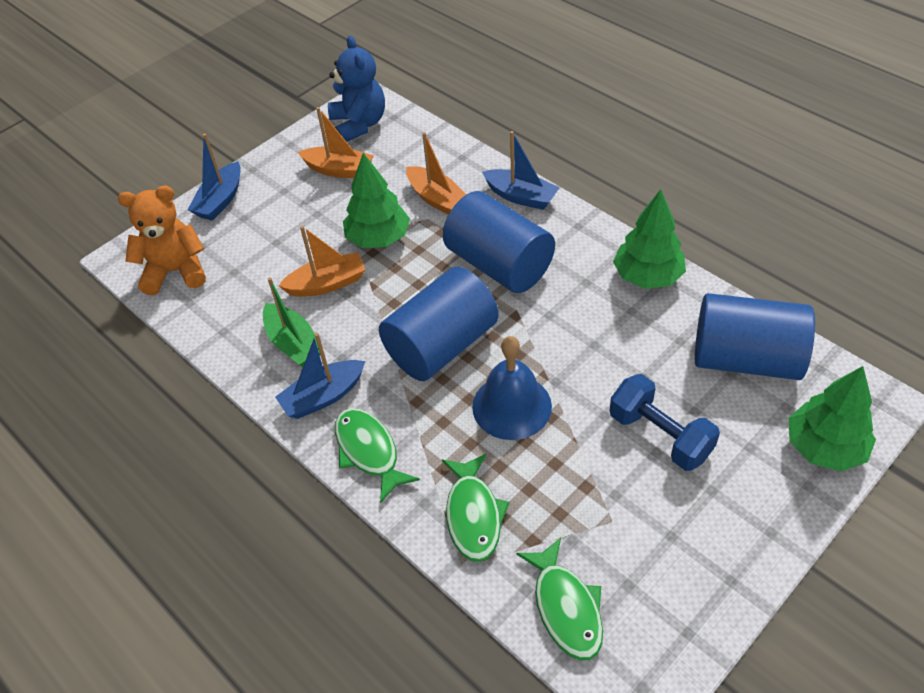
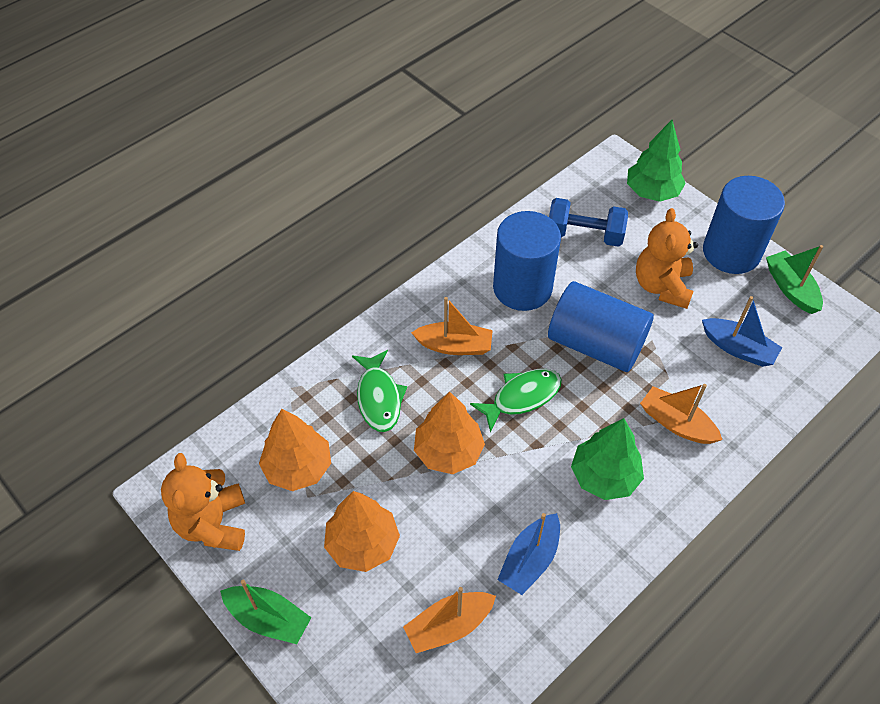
blue bell: 1 -> 0
blue boat: 3 -> 2
blue teddy bear: 1 -> 0
green boat: 1 -> 2
green fish: 3 -> 2
green tree: 3 -> 2
orange teddy bear: 1 -> 2
orange tree: 0 -> 3

